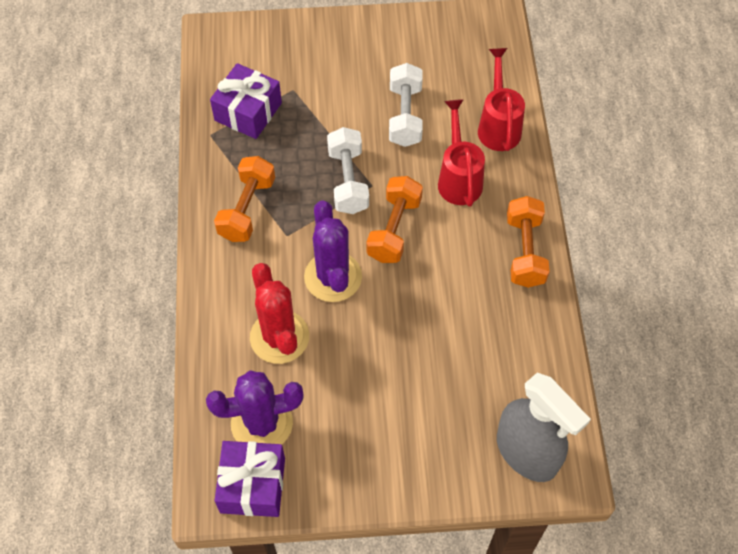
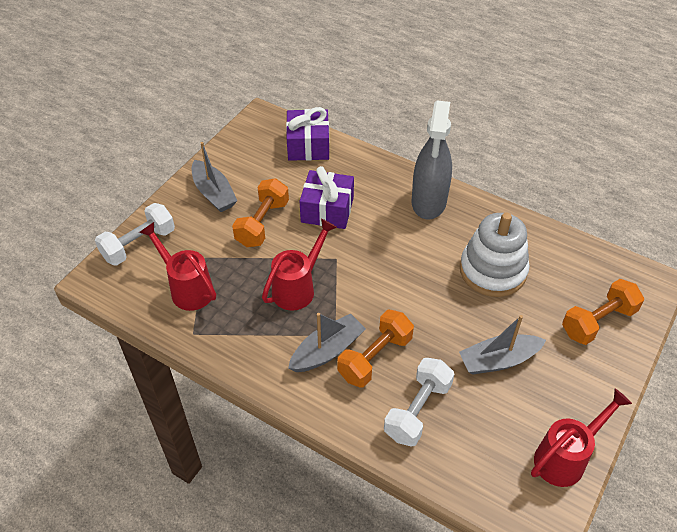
grey boat: 0 -> 3
purple cactus: 2 -> 0
red cactus: 1 -> 0
red watering can: 2 -> 3
white stacking toy: 0 -> 1

